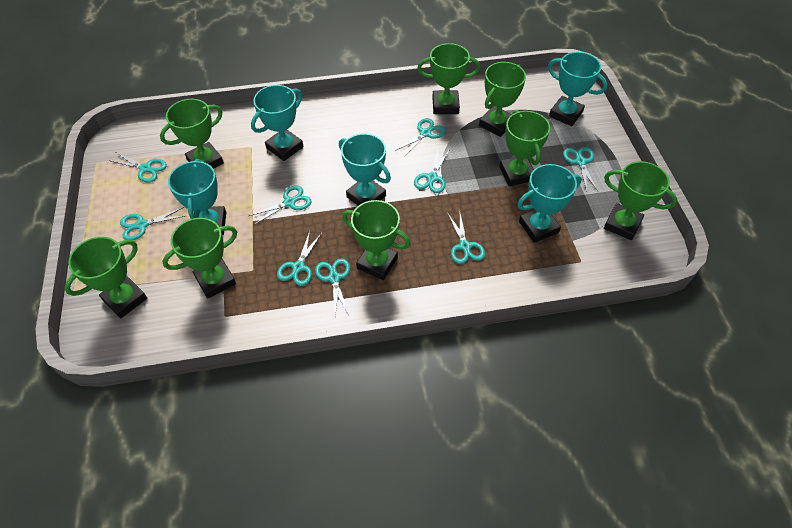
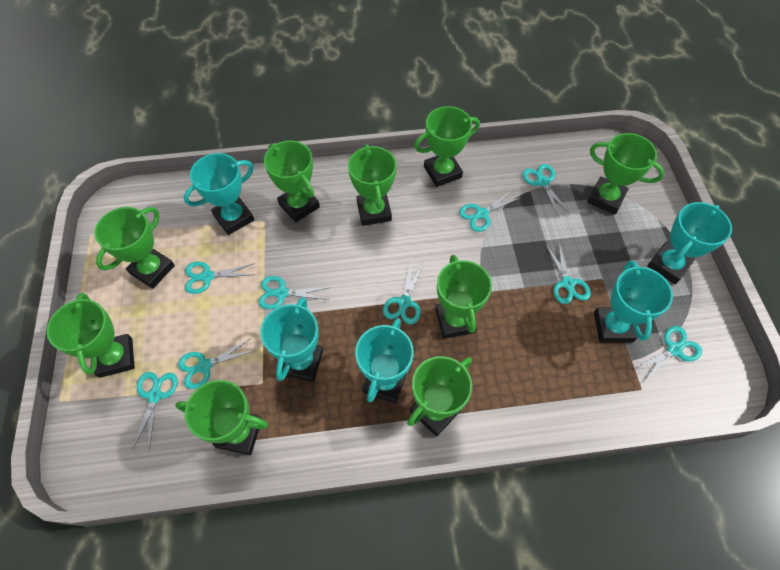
green trophy: 8 -> 9

